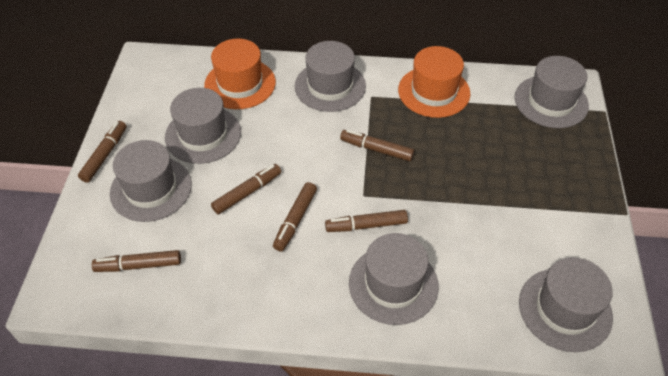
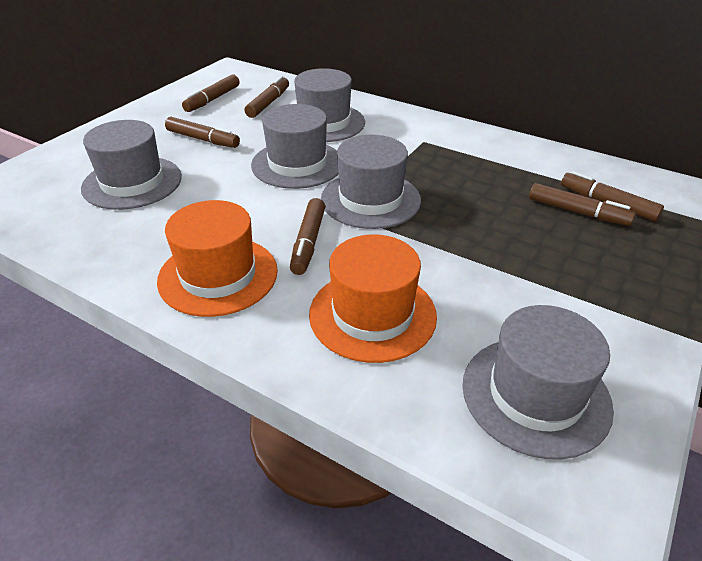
grey hat: 6 -> 5

